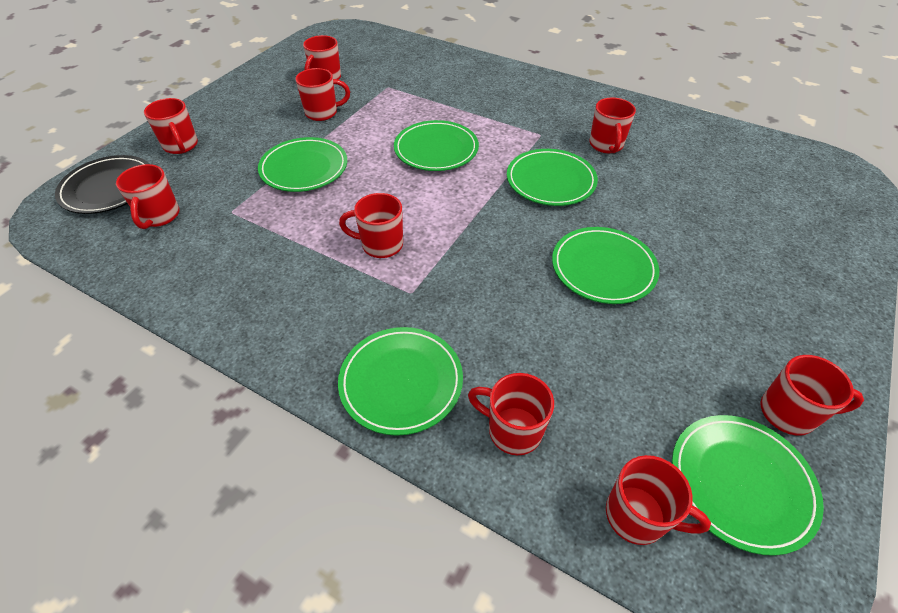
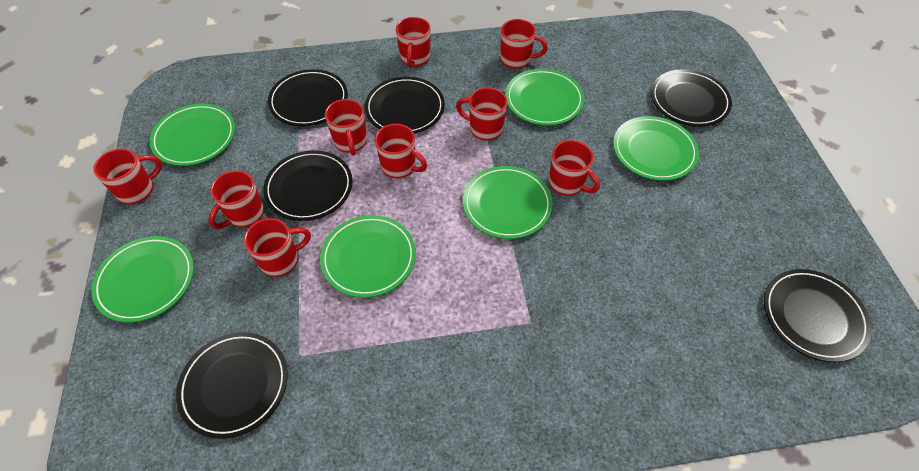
black plate: 1 -> 6

